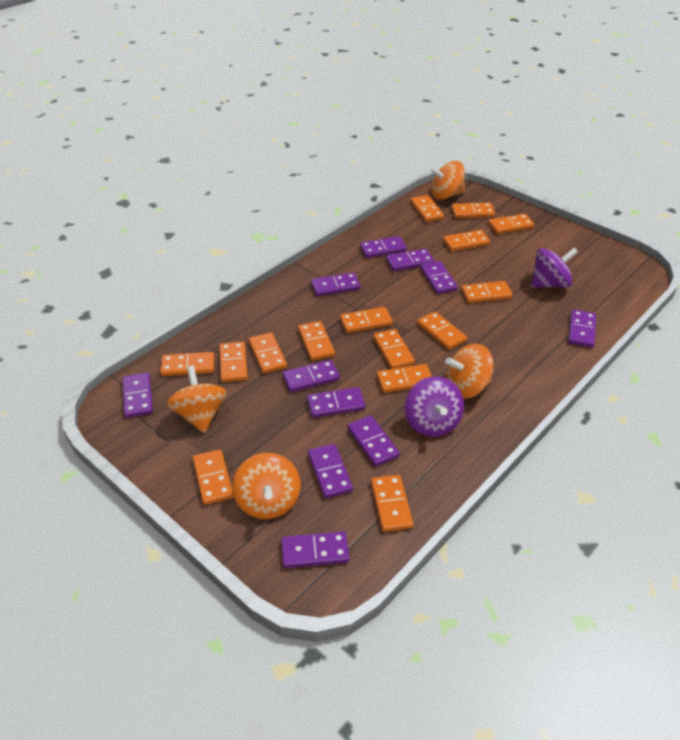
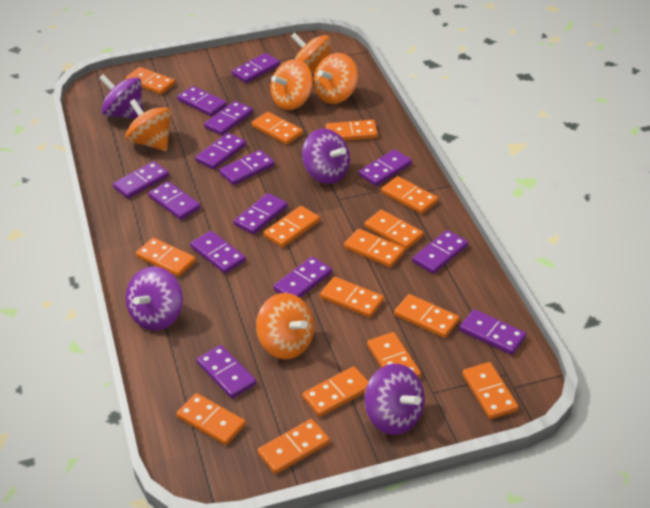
orange spinning top: 4 -> 5
purple domino: 11 -> 14
purple spinning top: 2 -> 4

